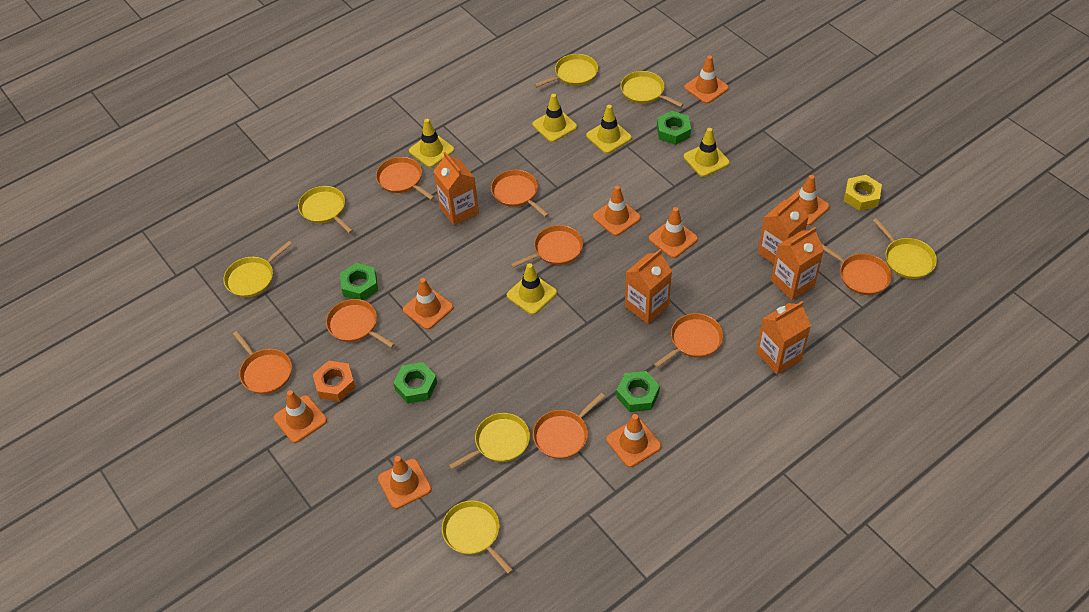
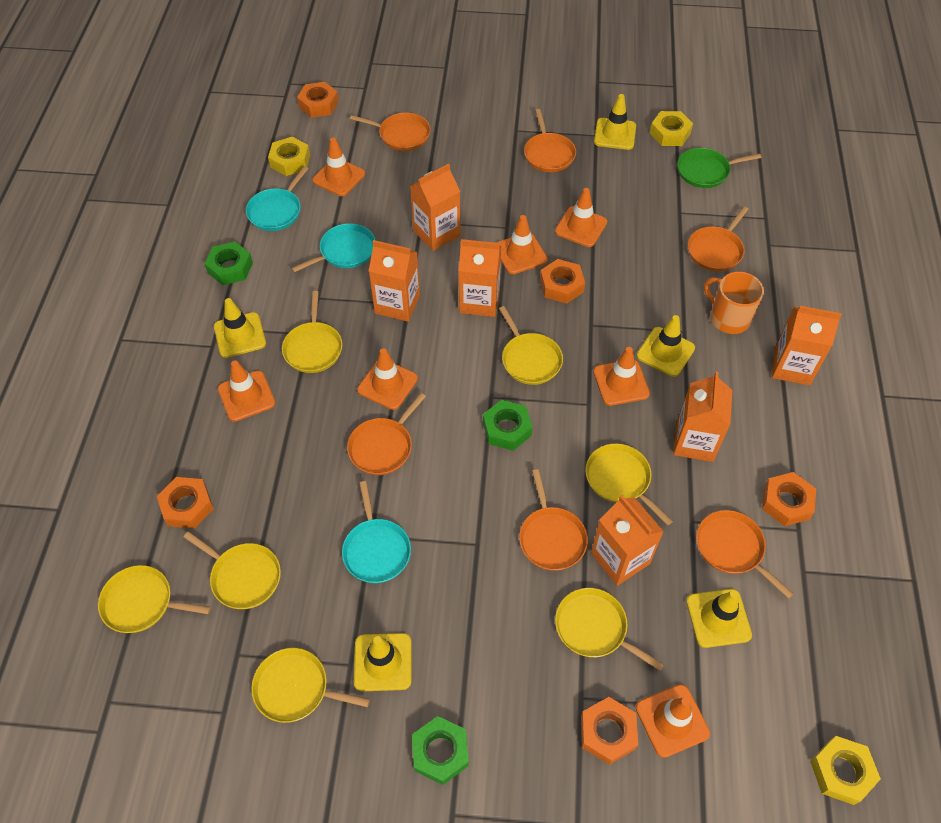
green nut: 4 -> 3
green pan: 0 -> 1
orange carton: 5 -> 6
orange mug: 0 -> 1
orange nut: 1 -> 5
orange pan: 8 -> 6
orange traffic cone: 8 -> 7
turquoise pan: 0 -> 3
yellow nut: 1 -> 3

